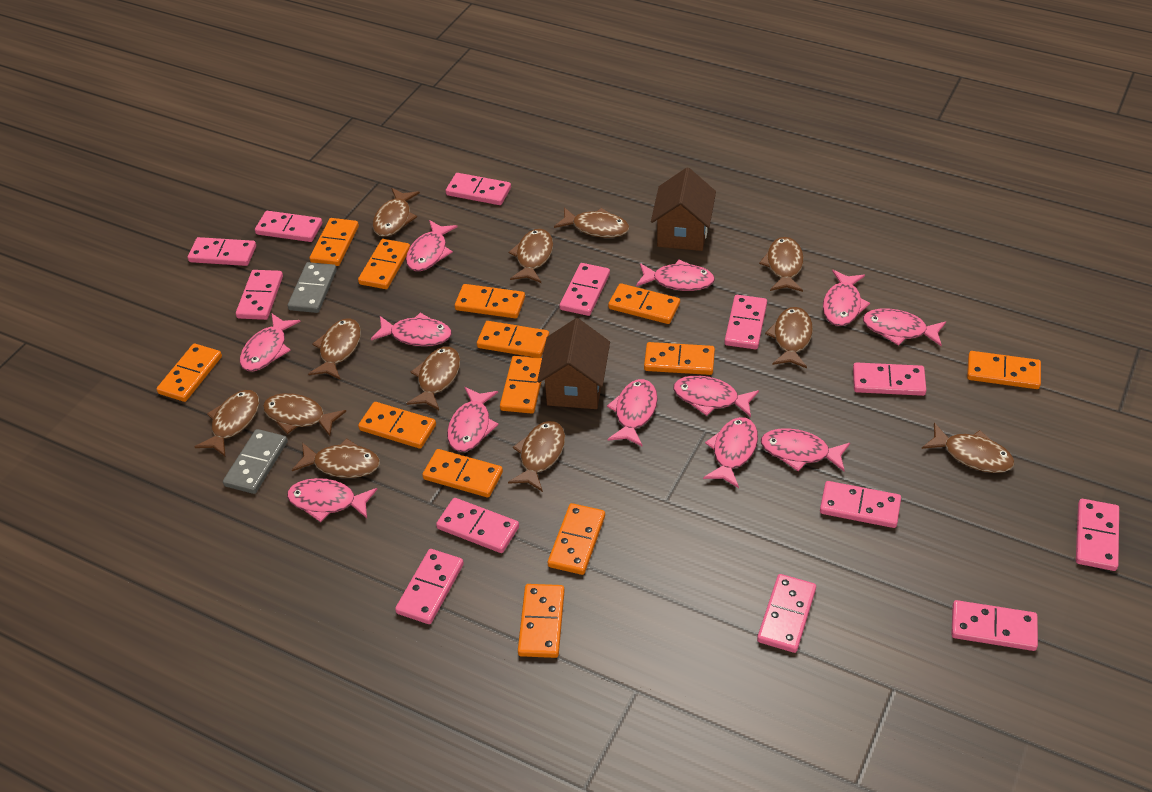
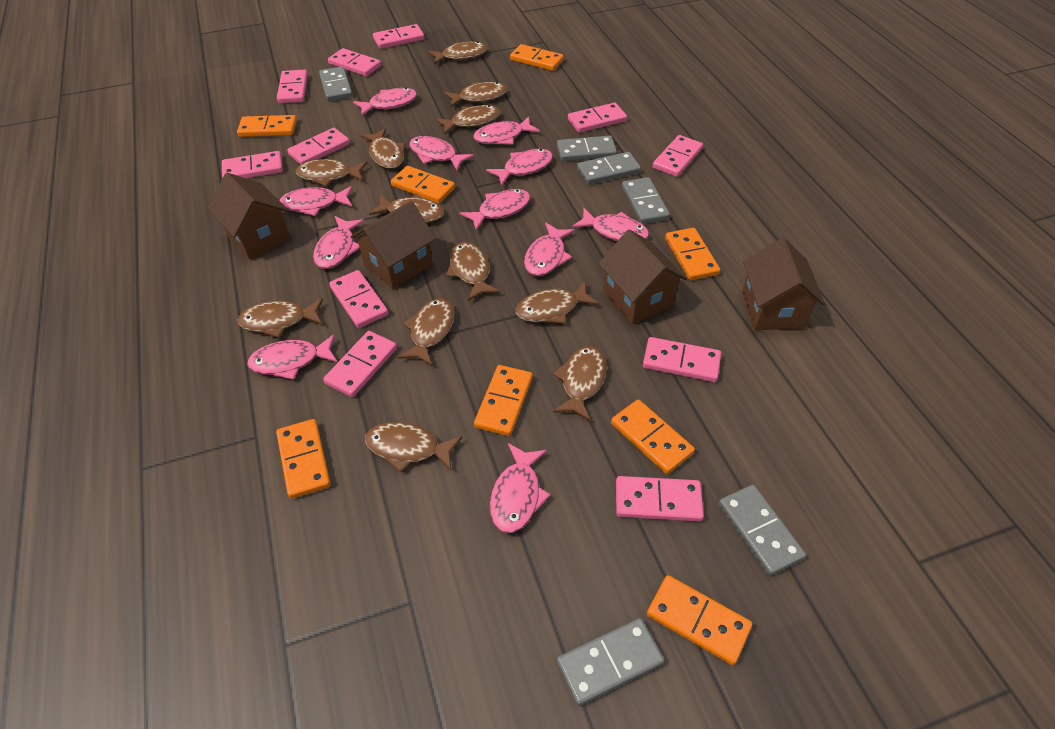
brown house: 2 -> 4
grey domino: 2 -> 6
orange domino: 13 -> 8
pink domino: 13 -> 11
pink fish: 12 -> 11

